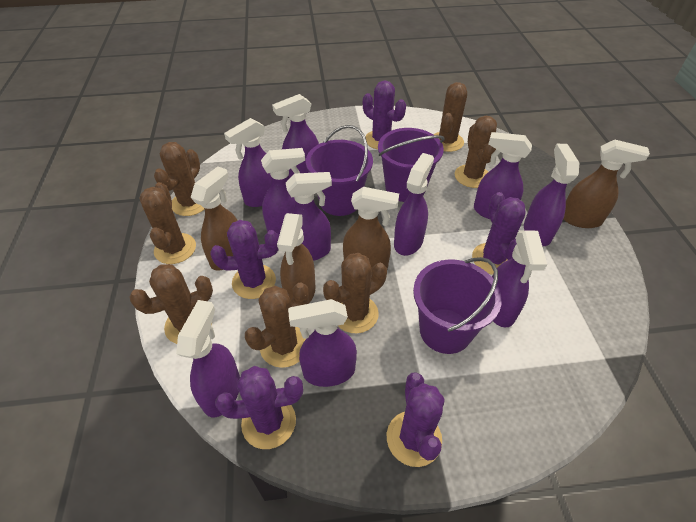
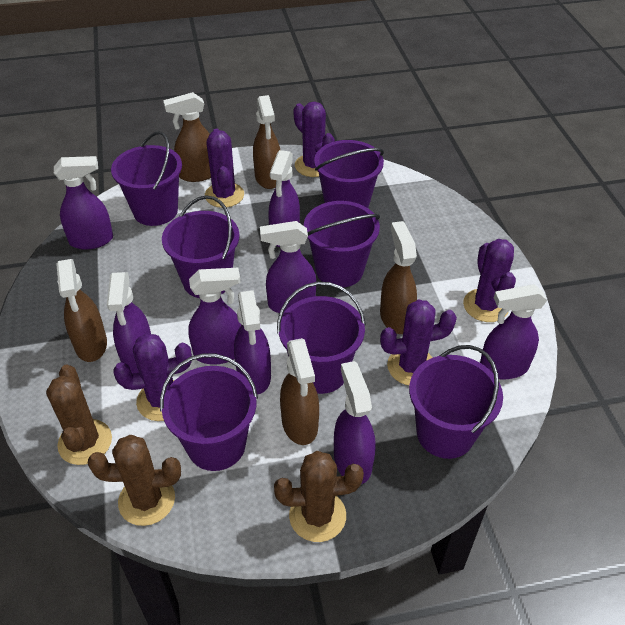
brown cactus: 7 -> 3
brown spray bottle: 4 -> 5
purple bucket: 3 -> 7
purple spray bottle: 10 -> 8

